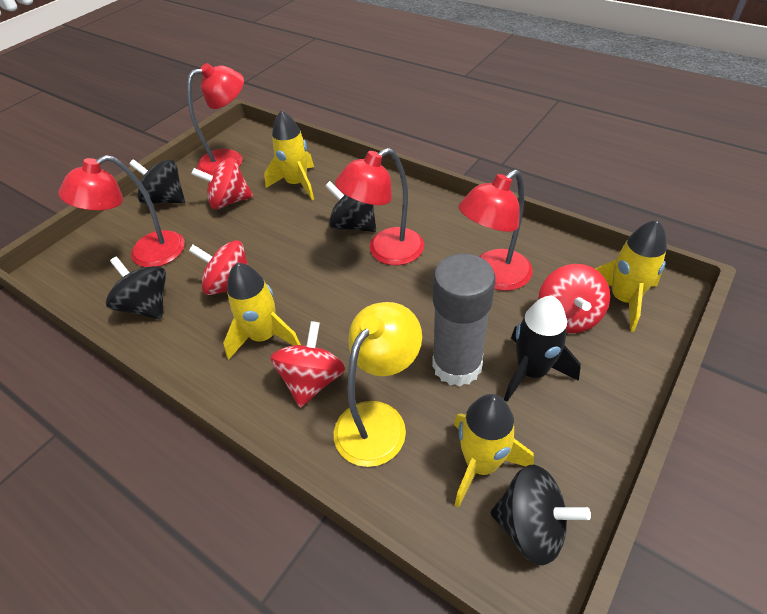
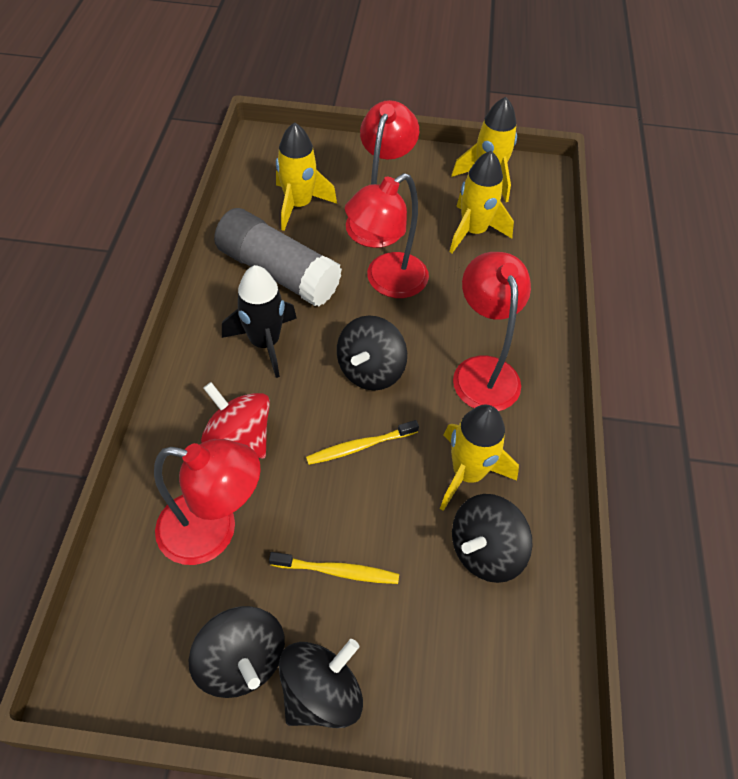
red spinning top: 4 -> 1
yellow lamp: 1 -> 0
yellow toothbrush: 0 -> 2

